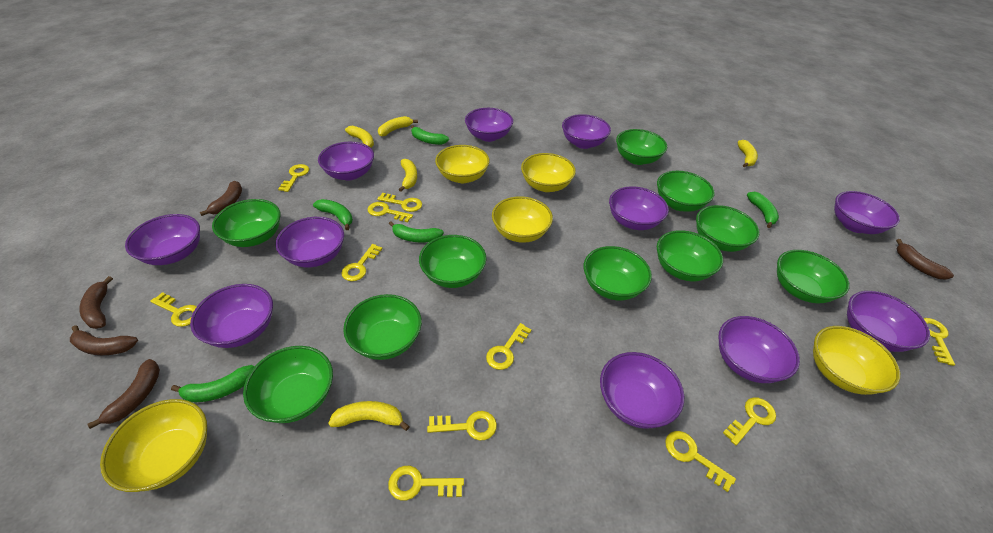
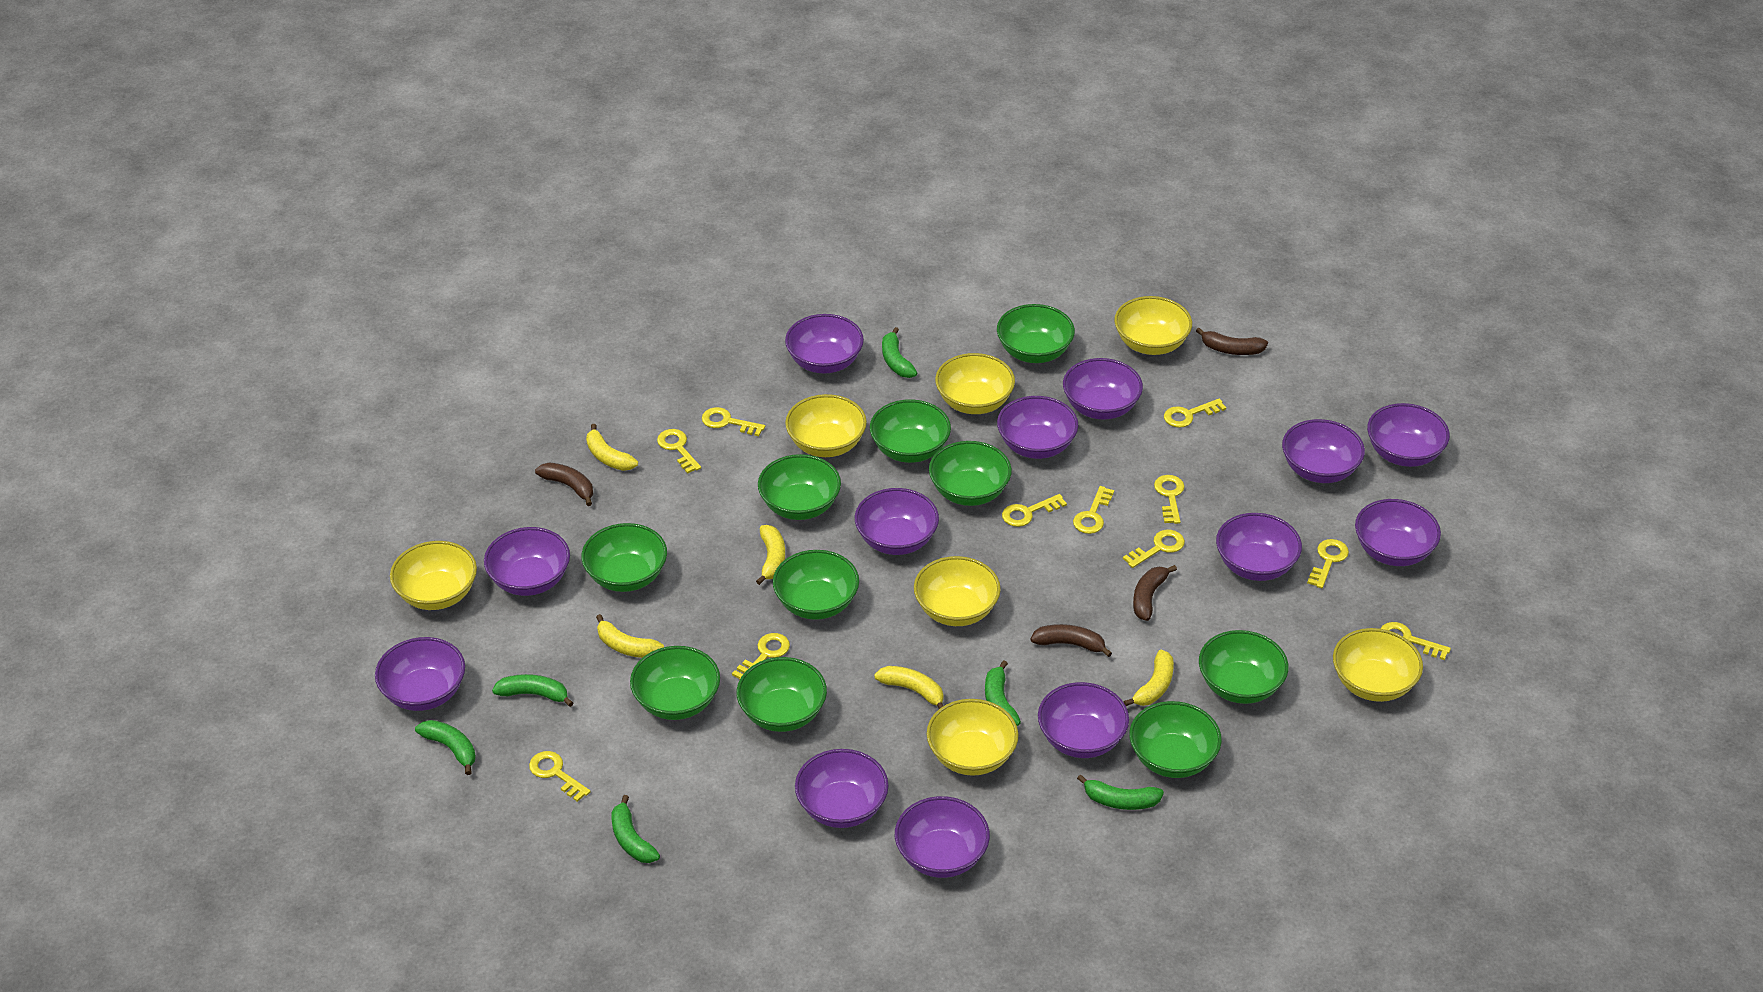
brown banana: 5 -> 4
green banana: 5 -> 6
purple bowl: 11 -> 13
yellow bowl: 5 -> 7

